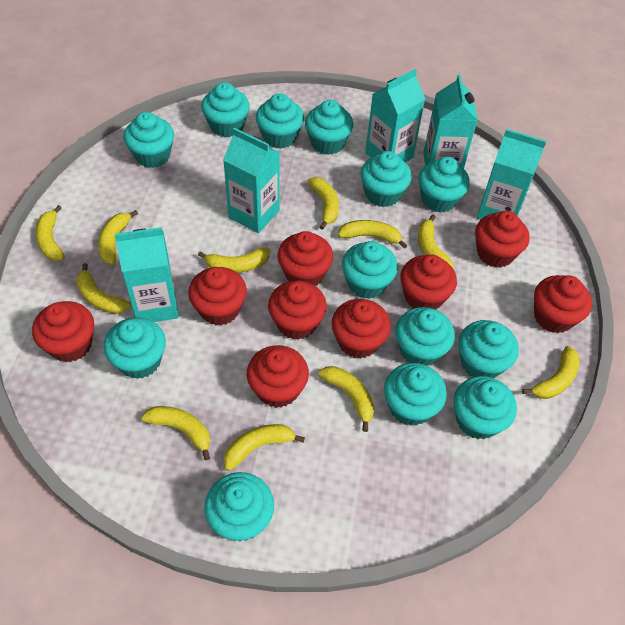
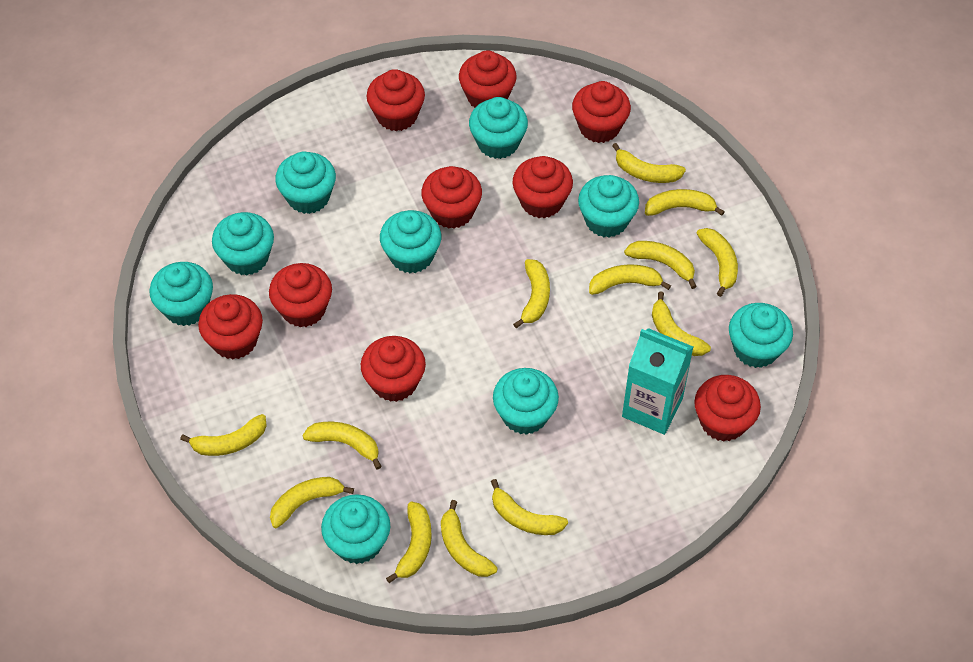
turquoise carton: 5 -> 1
turquoise cupcake: 13 -> 9
yellow banana: 11 -> 13

